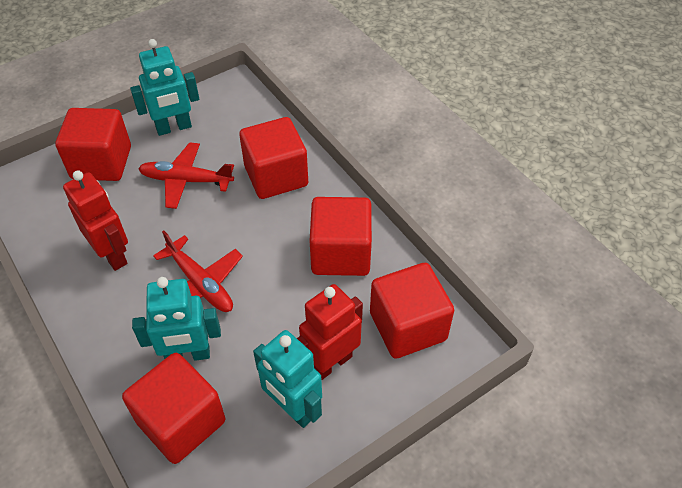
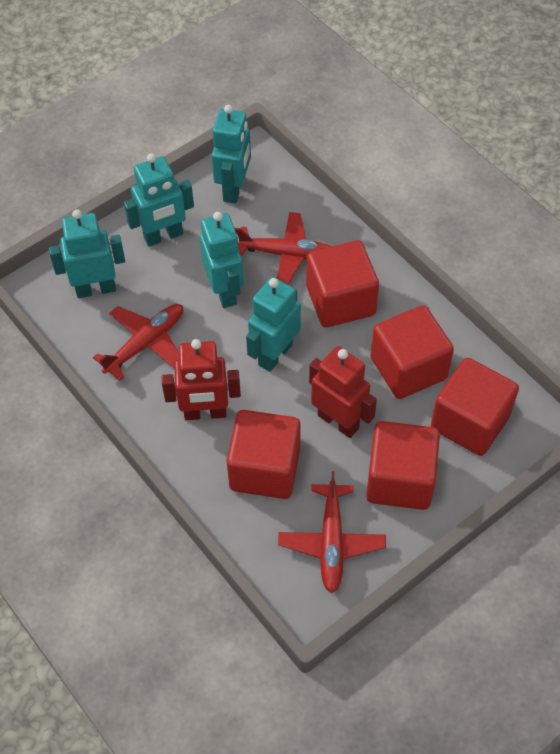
red plane: 2 -> 3
turquoise robot: 3 -> 5

